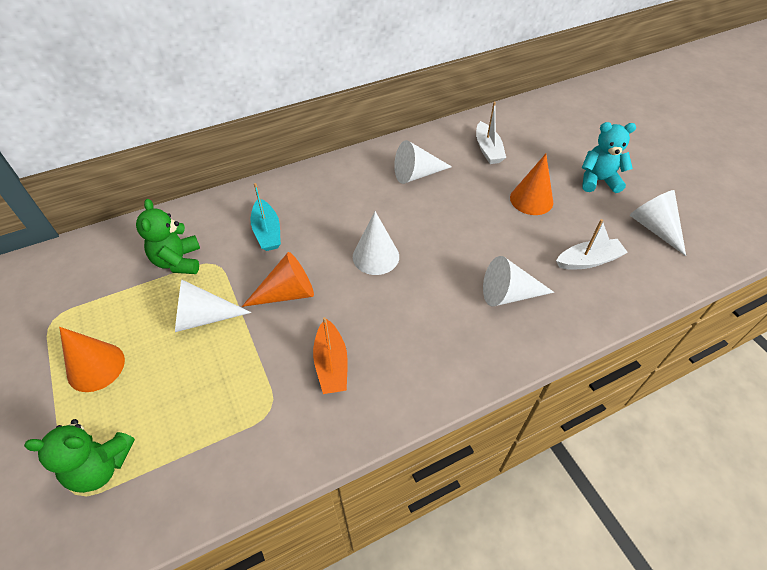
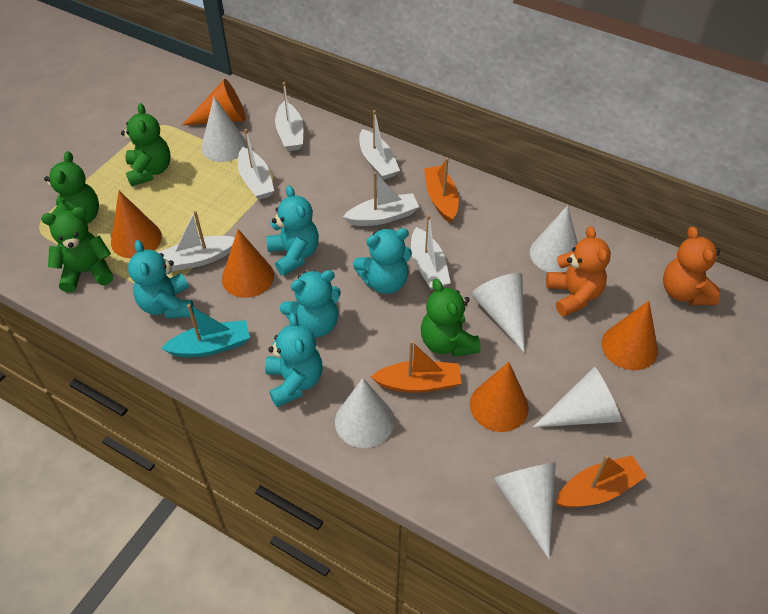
green teddy bear: 2 -> 4
orange boat: 1 -> 3
orange cone: 3 -> 5
orange teddy bear: 0 -> 2
turquoise teddy bear: 1 -> 5
white boat: 2 -> 6
white cone: 5 -> 6

